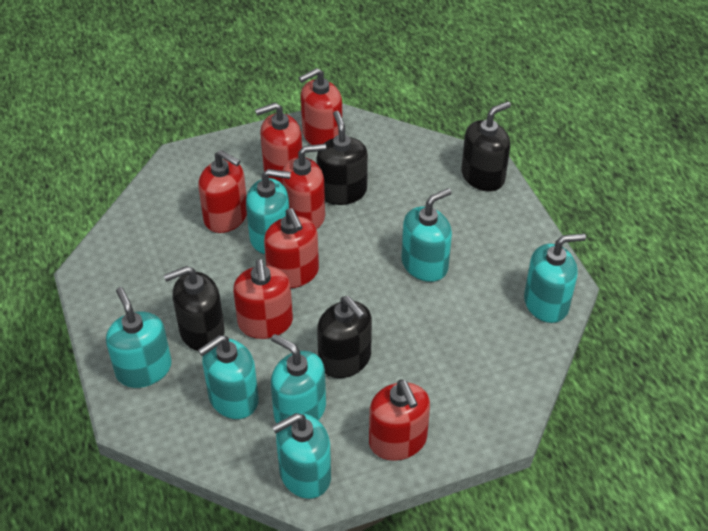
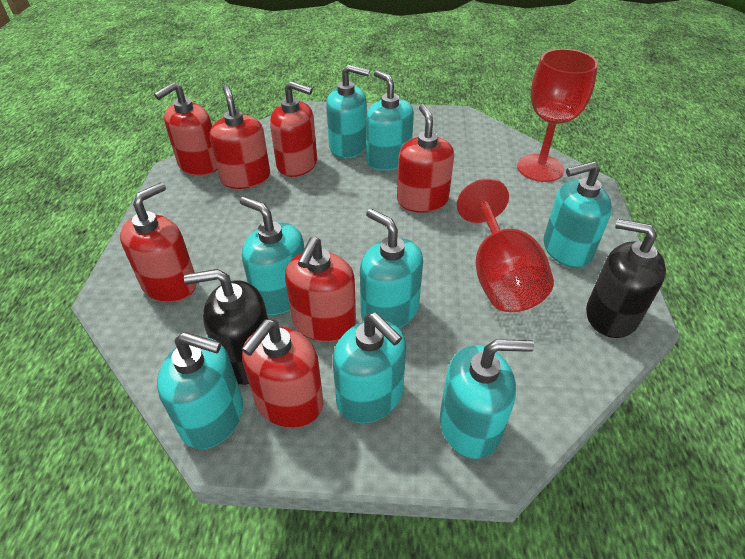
black soap dispenser: 4 -> 2
red goblet: 0 -> 2
turquoise soap dispenser: 7 -> 8

